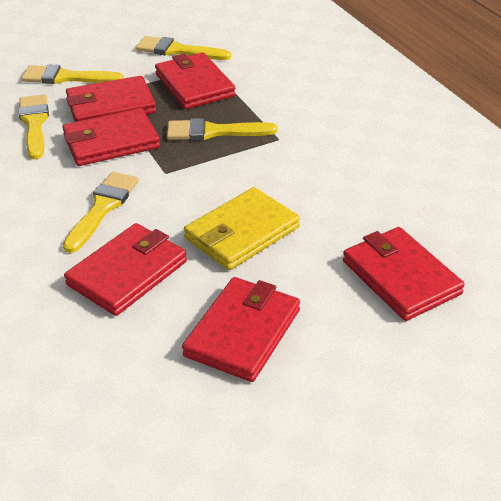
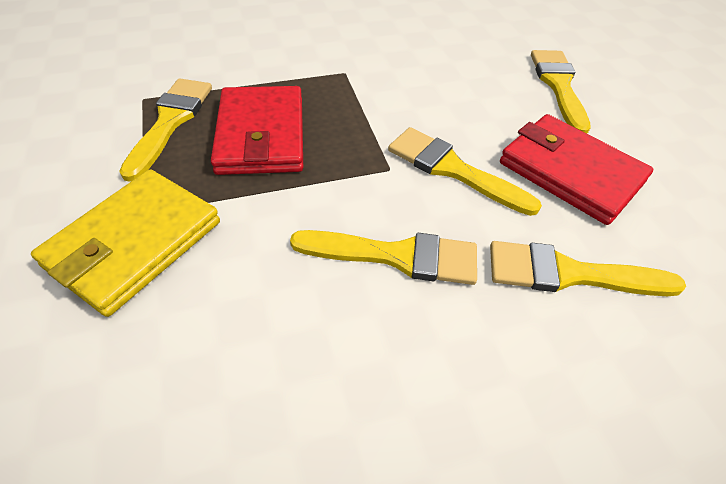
red wallet: 6 -> 2

